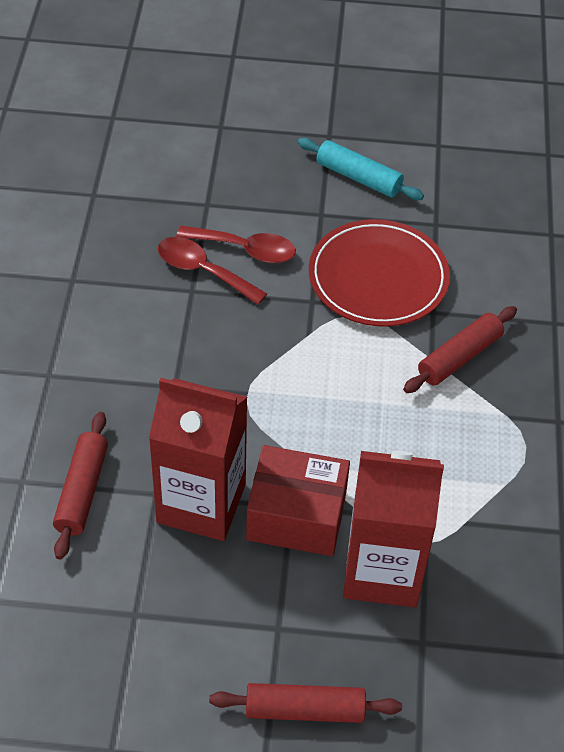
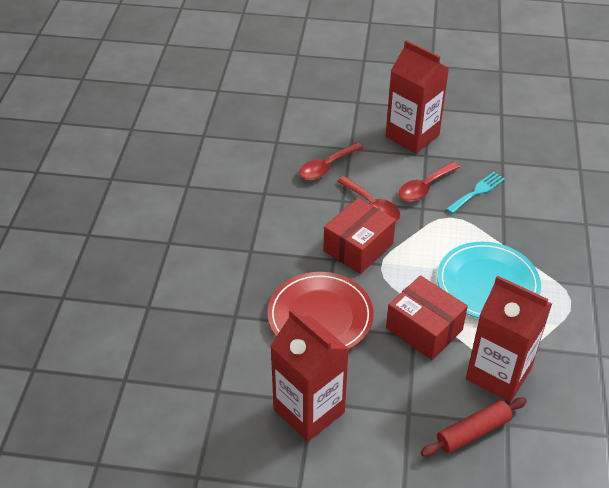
red box: 1 -> 2
red carton: 2 -> 3
red rolling pin: 3 -> 1
red spoon: 2 -> 3
turquoise fork: 0 -> 1
turquoise plate: 0 -> 1
turquoise rolling pin: 1 -> 0

